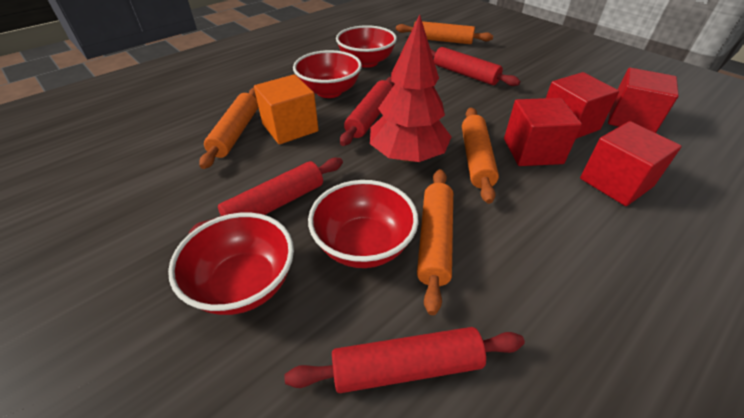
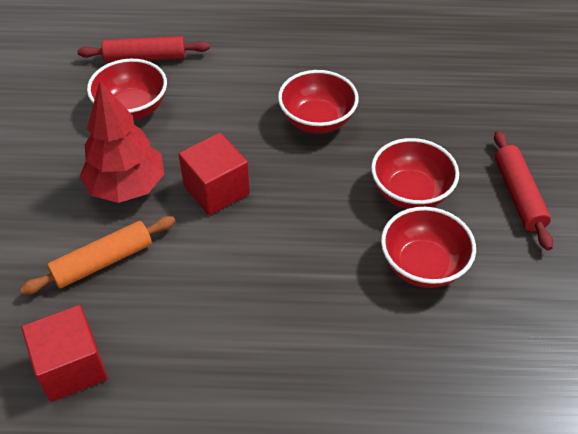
orange cube: 1 -> 0
orange rolling pin: 4 -> 1
red cube: 4 -> 2
red rolling pin: 4 -> 2

